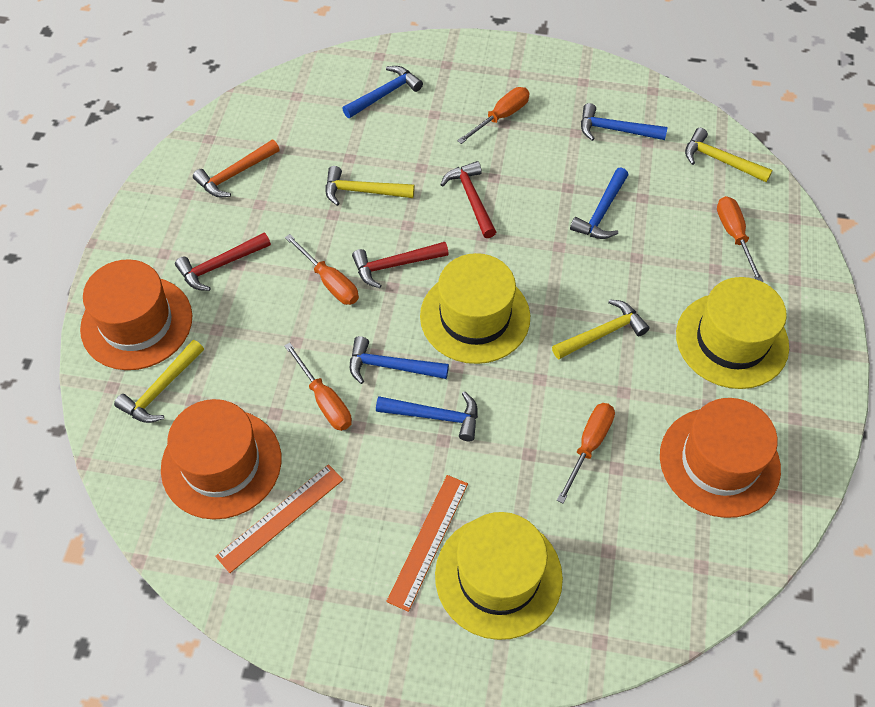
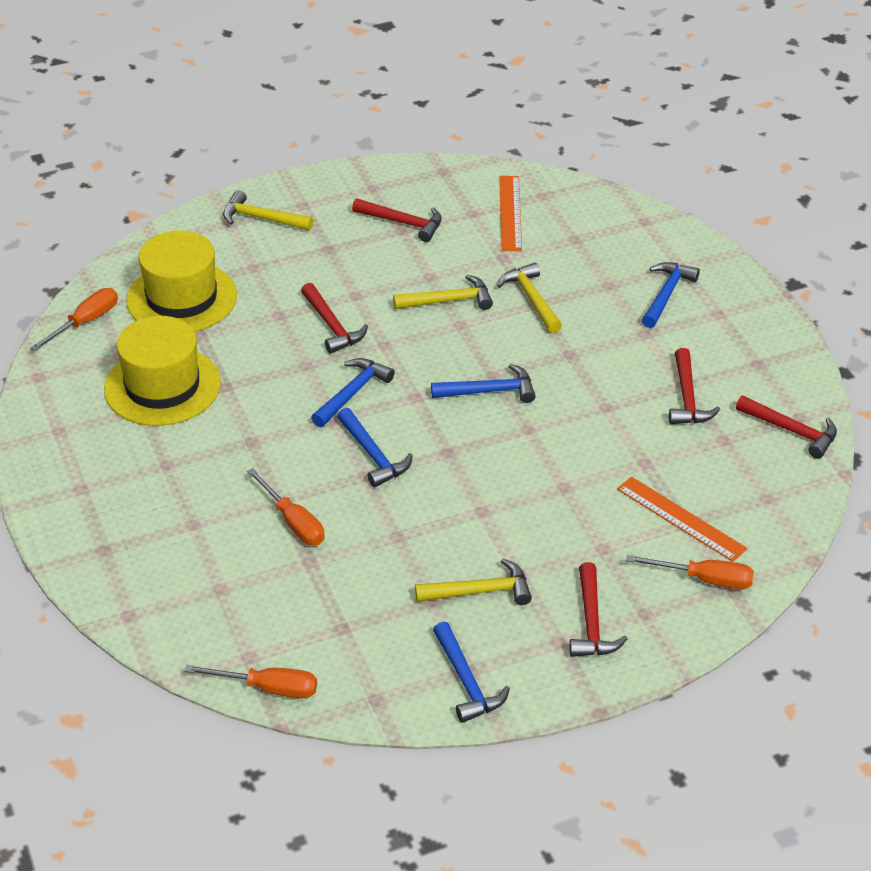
orange hammer: 1 -> 0
orange hat: 3 -> 0
orange screwdriver: 5 -> 4
red hammer: 3 -> 5
yellow hat: 3 -> 2

